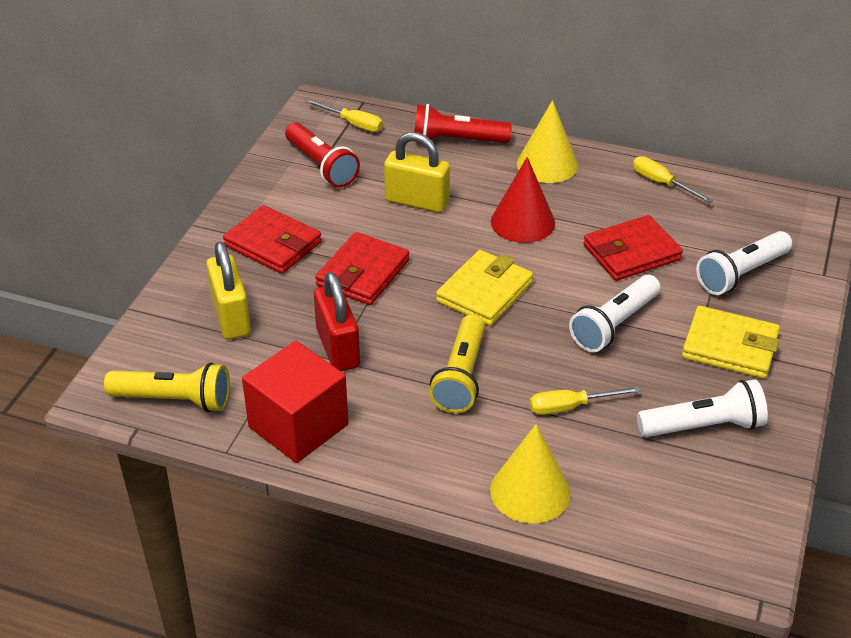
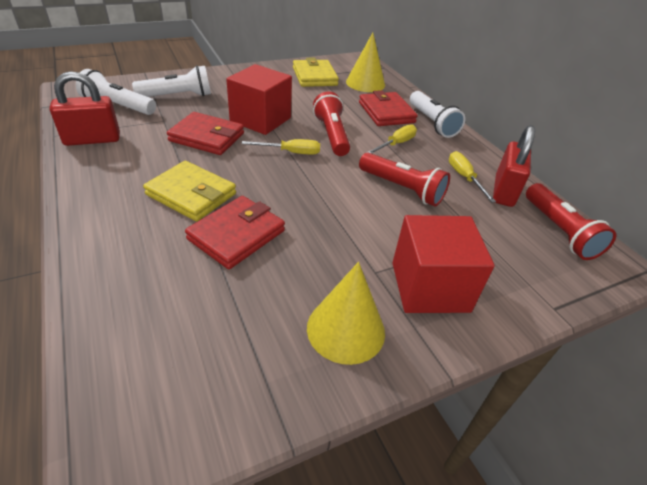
red cone: 1 -> 0
red cube: 1 -> 2
red flashlight: 2 -> 3
red padlock: 1 -> 2
yellow flashlight: 2 -> 0
yellow padlock: 2 -> 0

